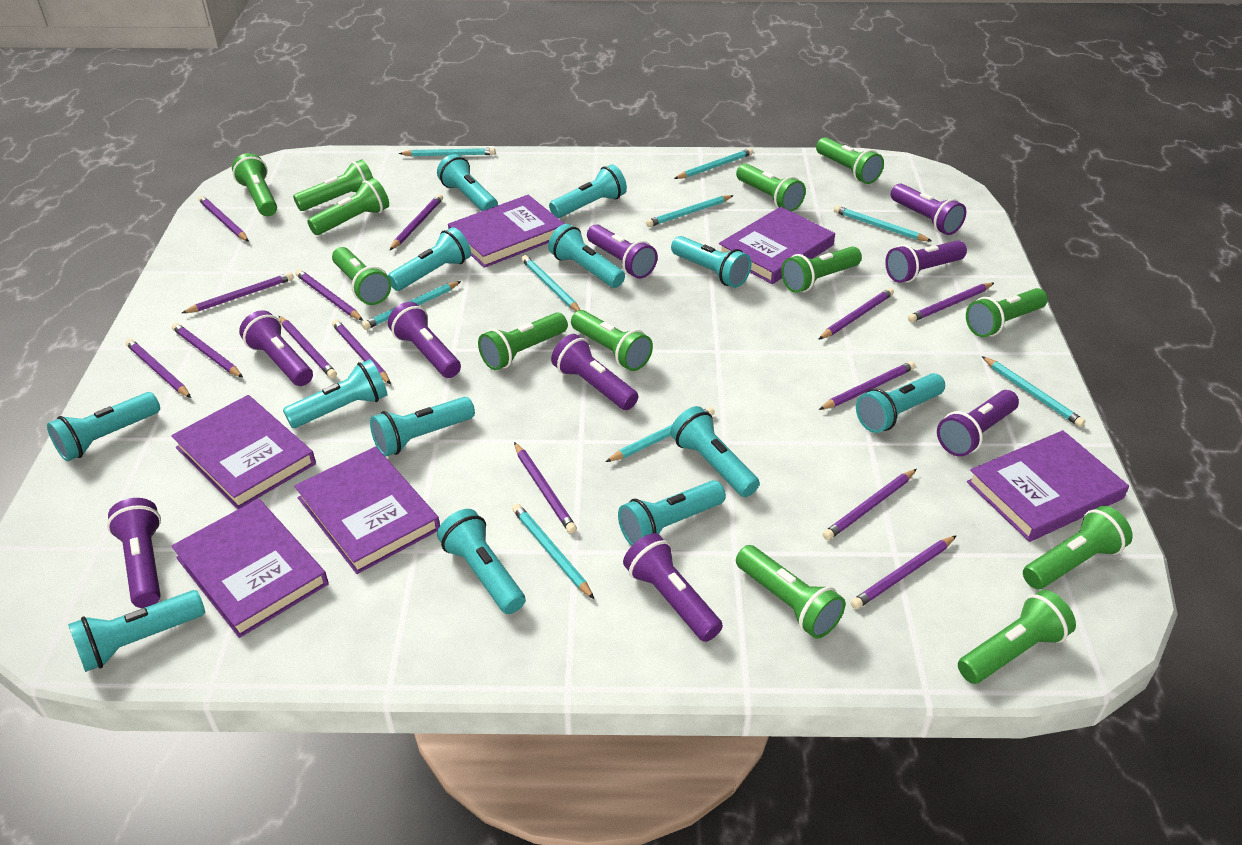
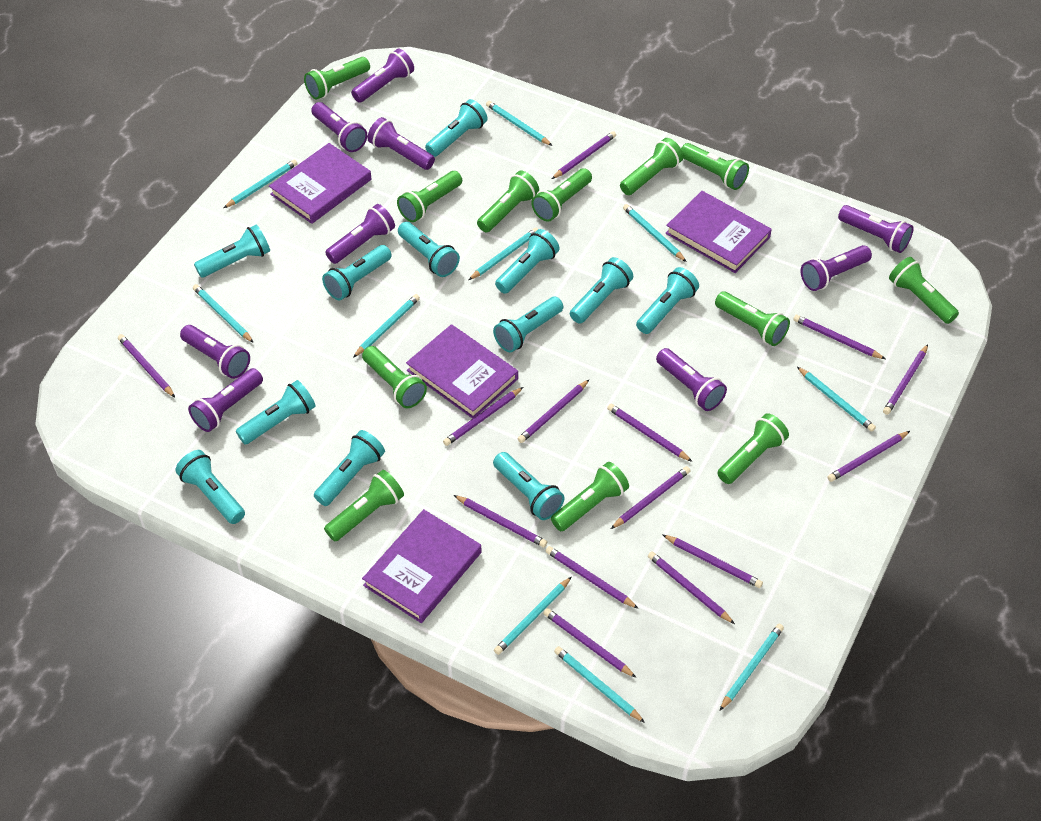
green flashlight: 13 -> 12
purple book: 6 -> 4
turquoise flashlight: 13 -> 12
turquoise pencil: 9 -> 10

